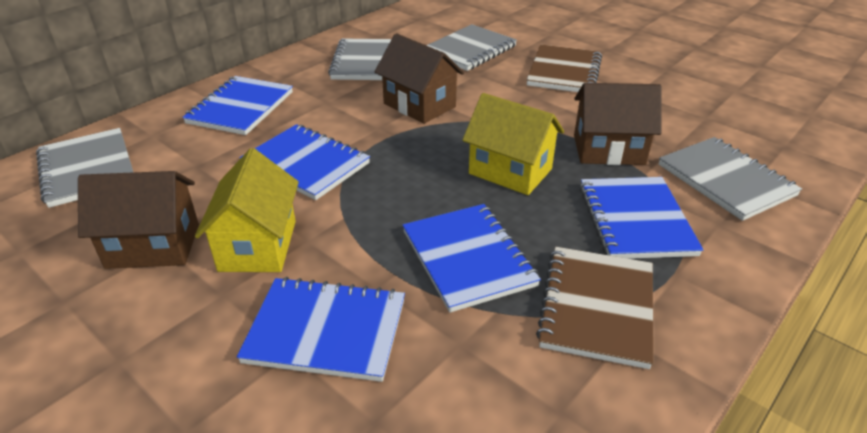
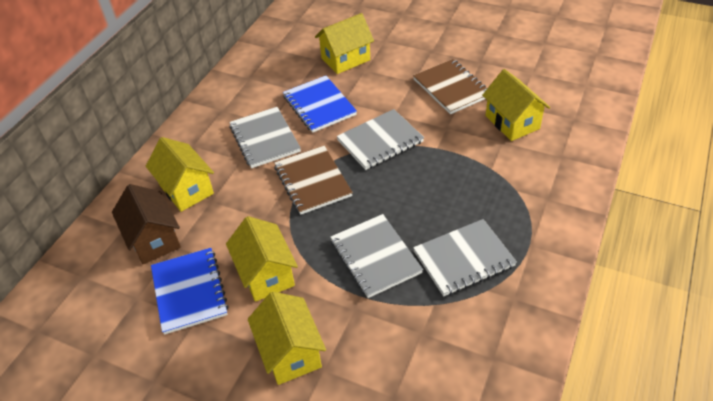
blue notebook: 5 -> 2
brown house: 3 -> 1
yellow house: 2 -> 5

